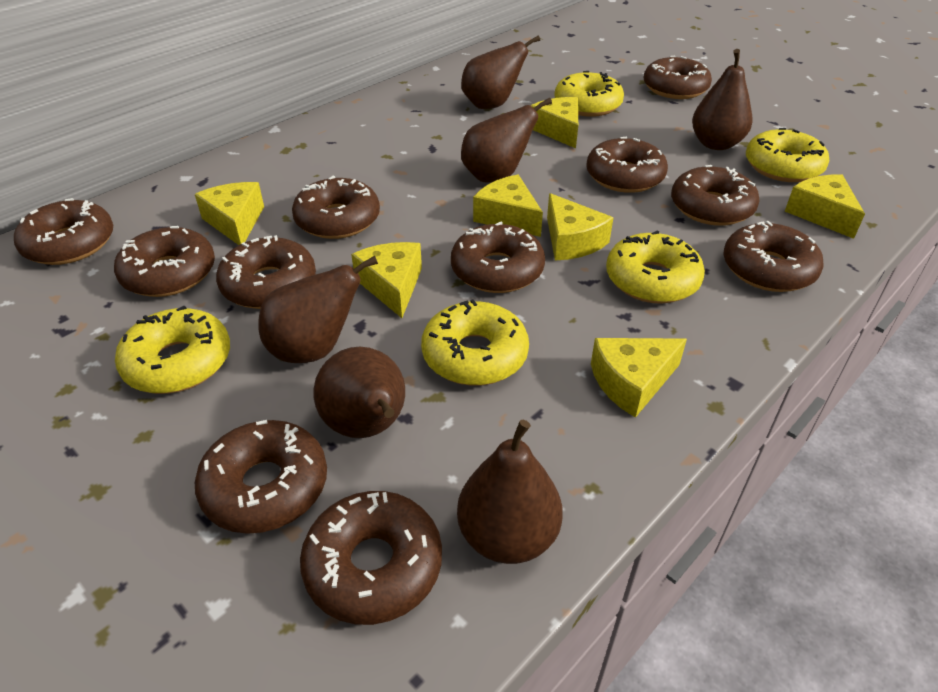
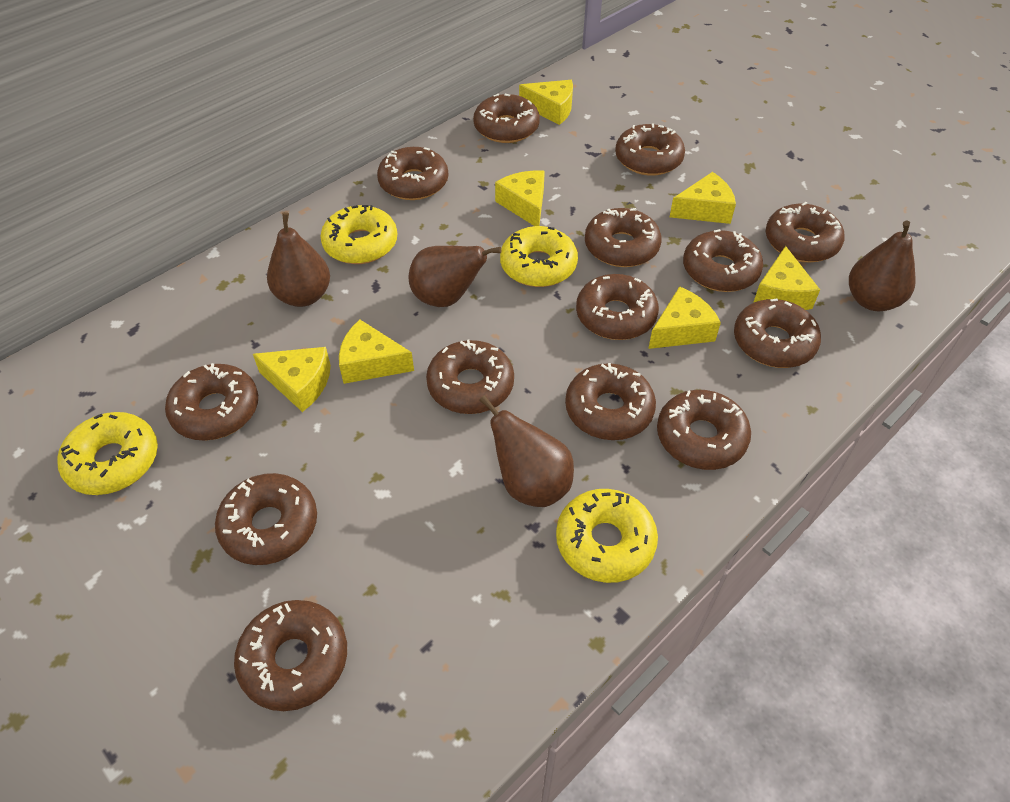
brown donut: 11 -> 14
brown pear: 6 -> 4
yellow donut: 5 -> 4

